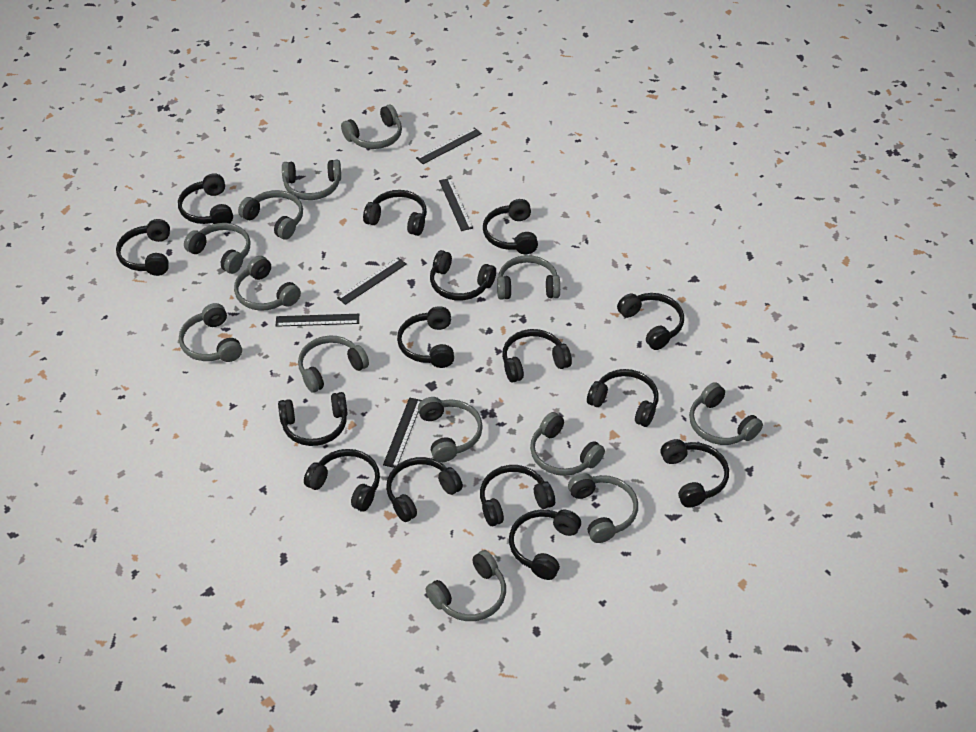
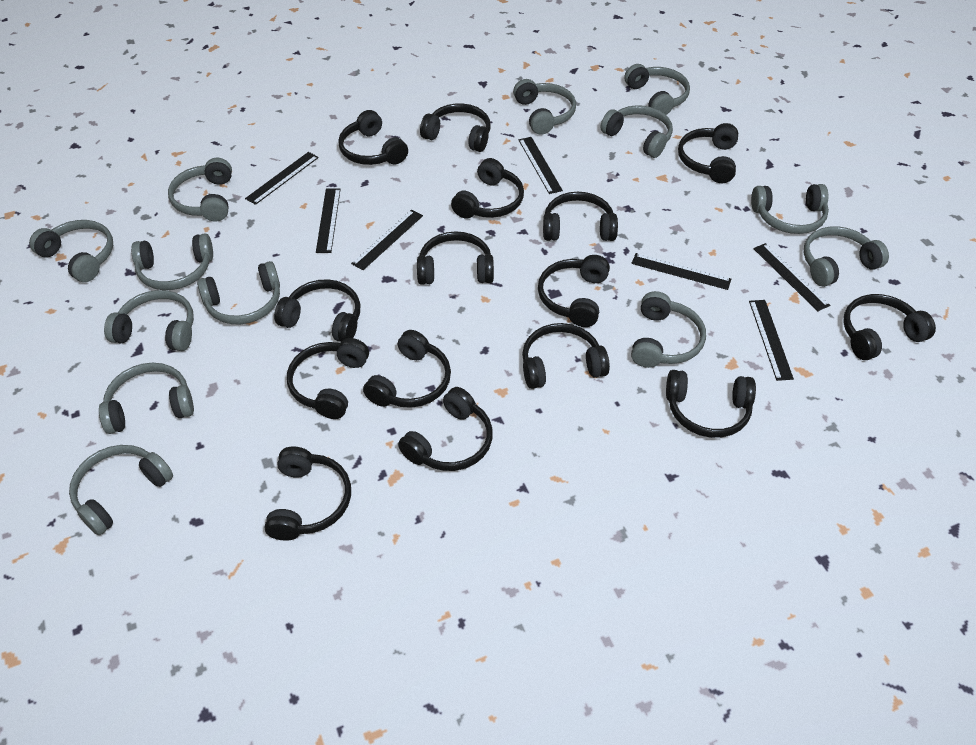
black ruler: 5 -> 7

